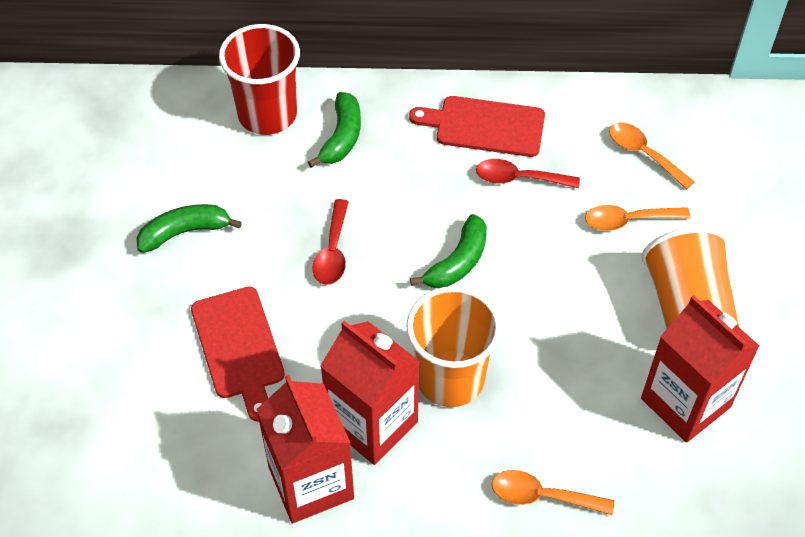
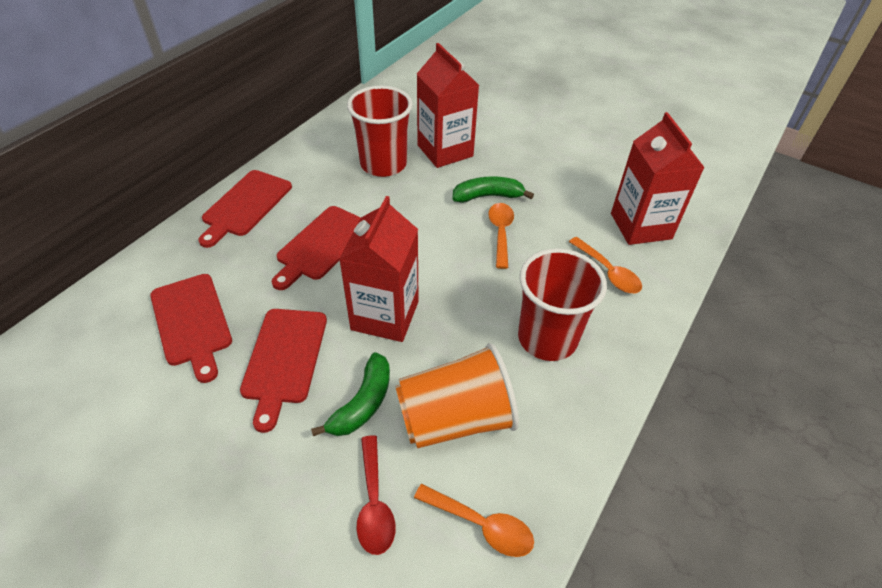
green banana: 3 -> 2
orange cup: 2 -> 1
red cup: 1 -> 2
red cutting board: 2 -> 4
red spoon: 2 -> 1

